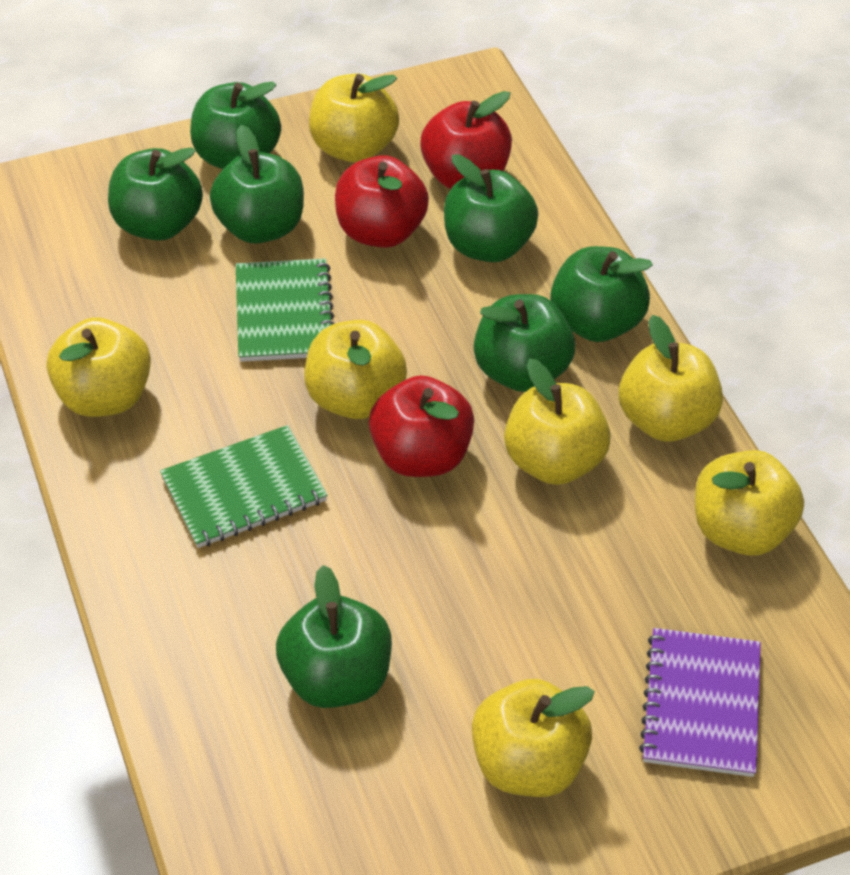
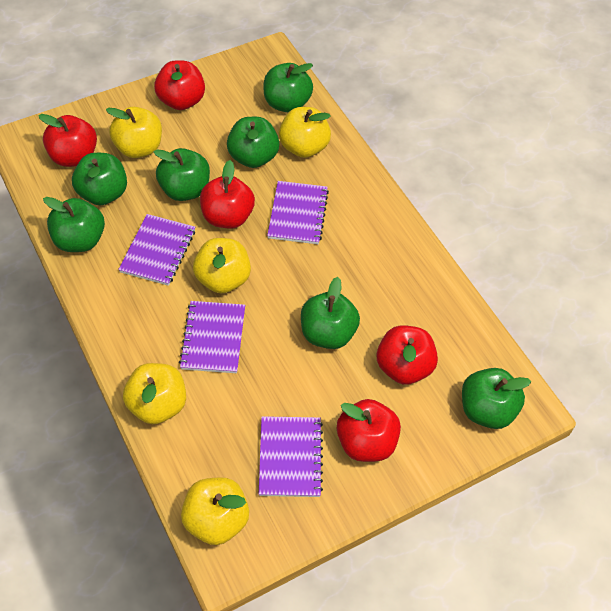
green notebook: 2 -> 0
purple notebook: 1 -> 4
red apple: 3 -> 5
yellow apple: 7 -> 5

